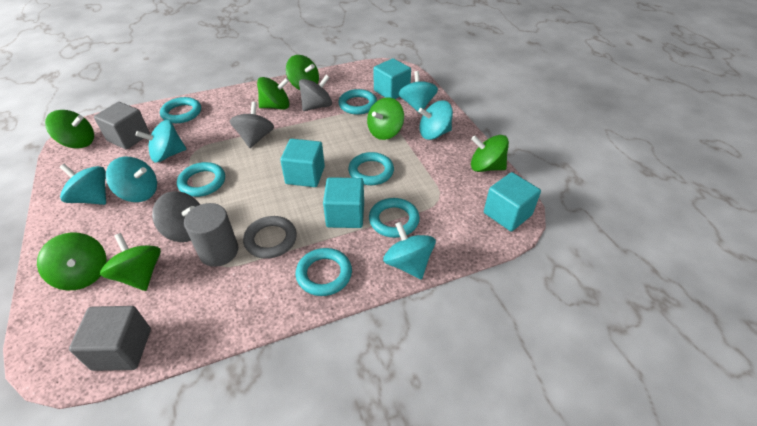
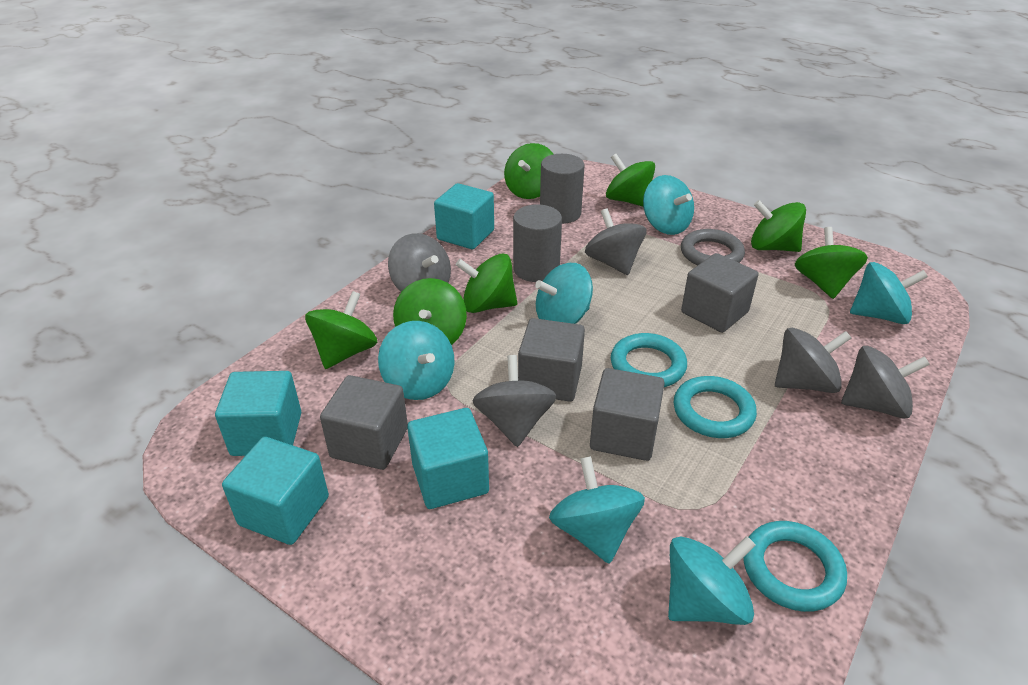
grey cube: 2 -> 4
grey cylinder: 1 -> 2
grey spinning top: 3 -> 5
turquoise ring: 6 -> 3

